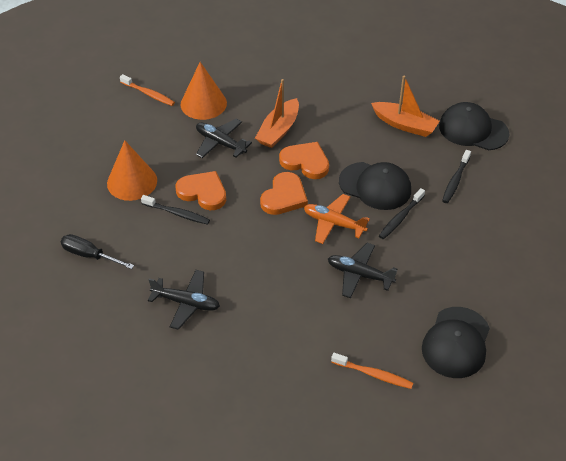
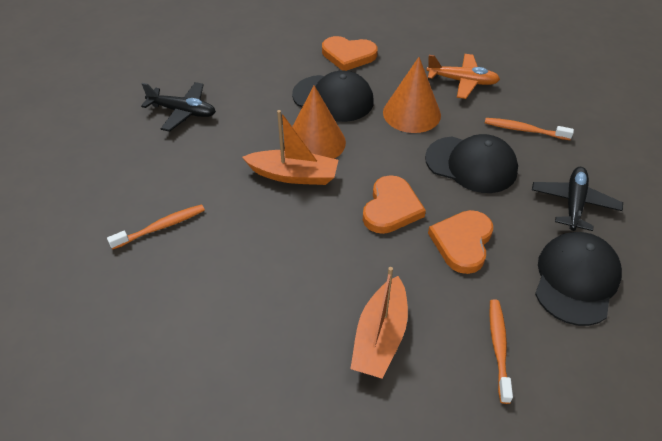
black plane: 3 -> 2
black screwdriver: 1 -> 0
black toothbrush: 3 -> 0
orange toothbrush: 2 -> 3

